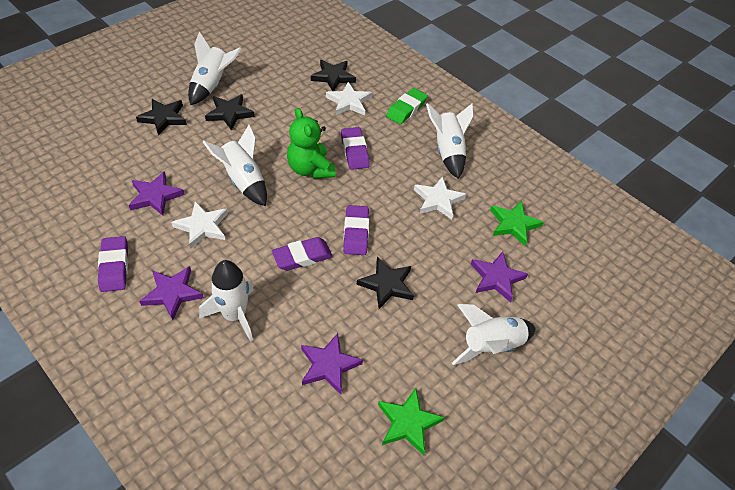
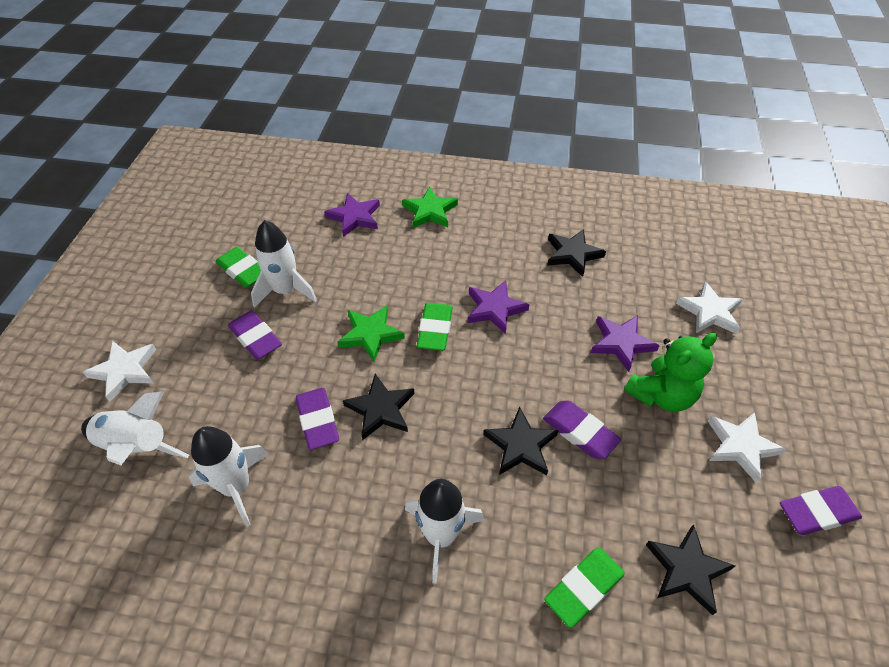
green eraser: 1 -> 3
purple star: 4 -> 3
white rocket: 5 -> 4

